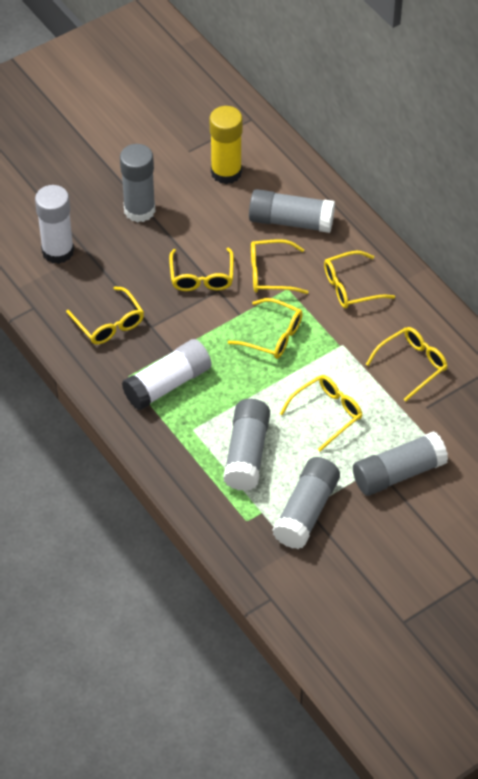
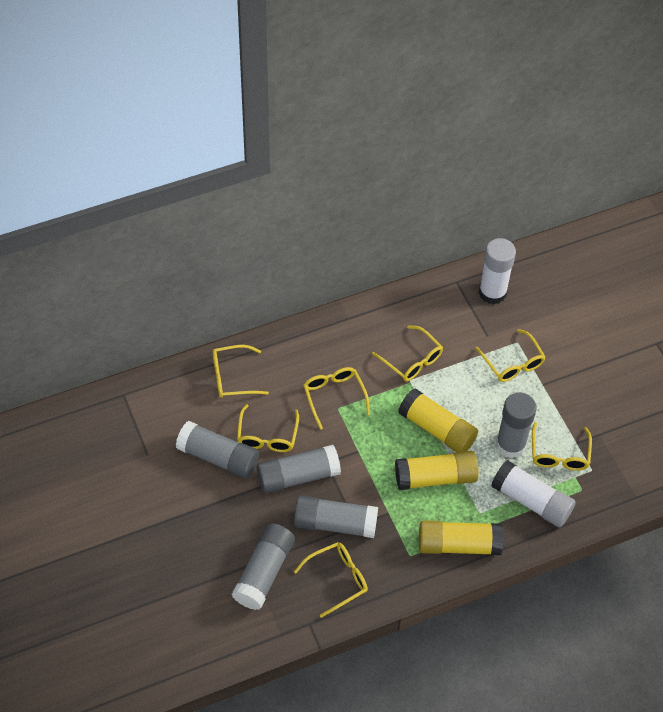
yellow glue stick: 1 -> 3

